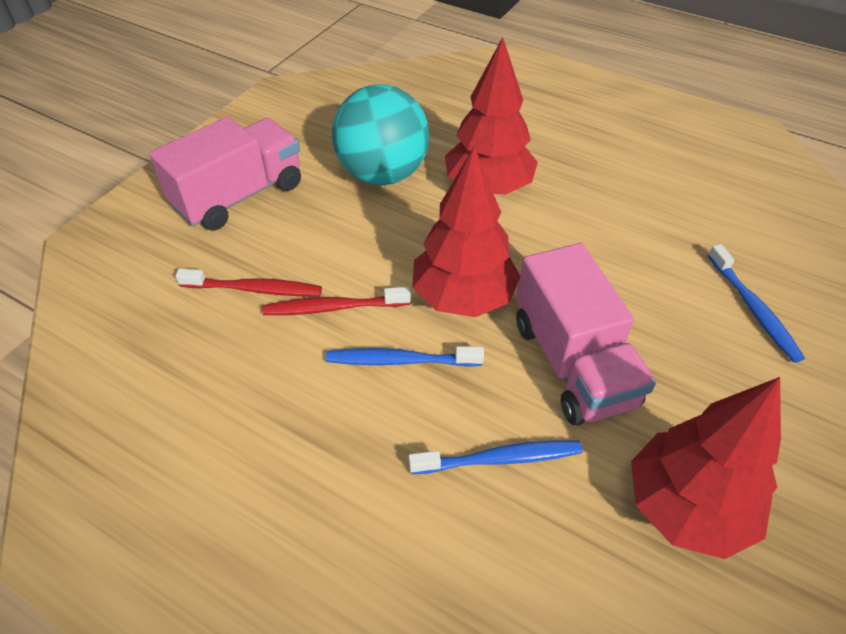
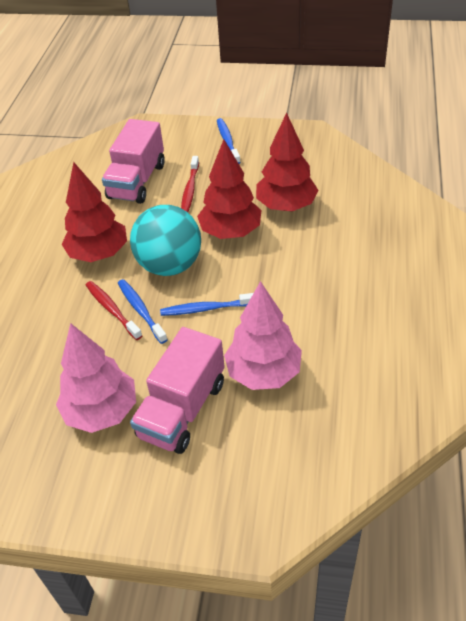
pink tree: 0 -> 2

